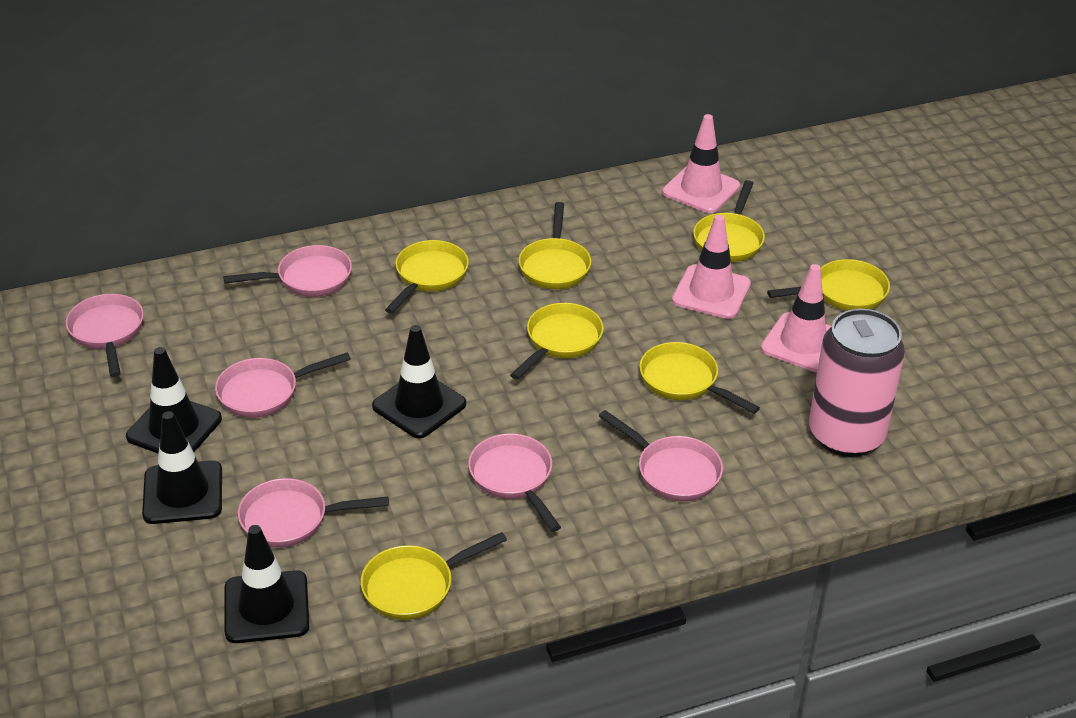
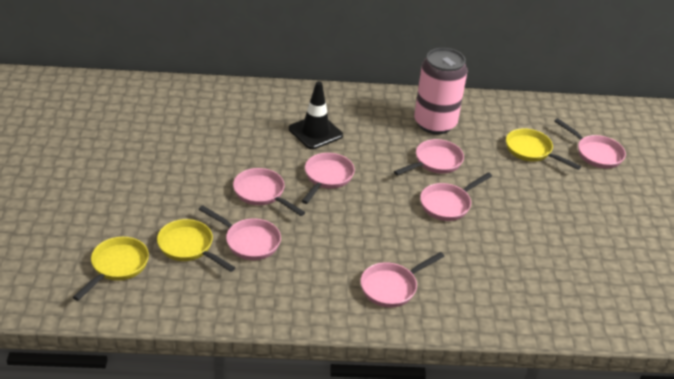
black traffic cone: 4 -> 1
pink pan: 6 -> 7
pink traffic cone: 3 -> 0
yellow pan: 7 -> 3

